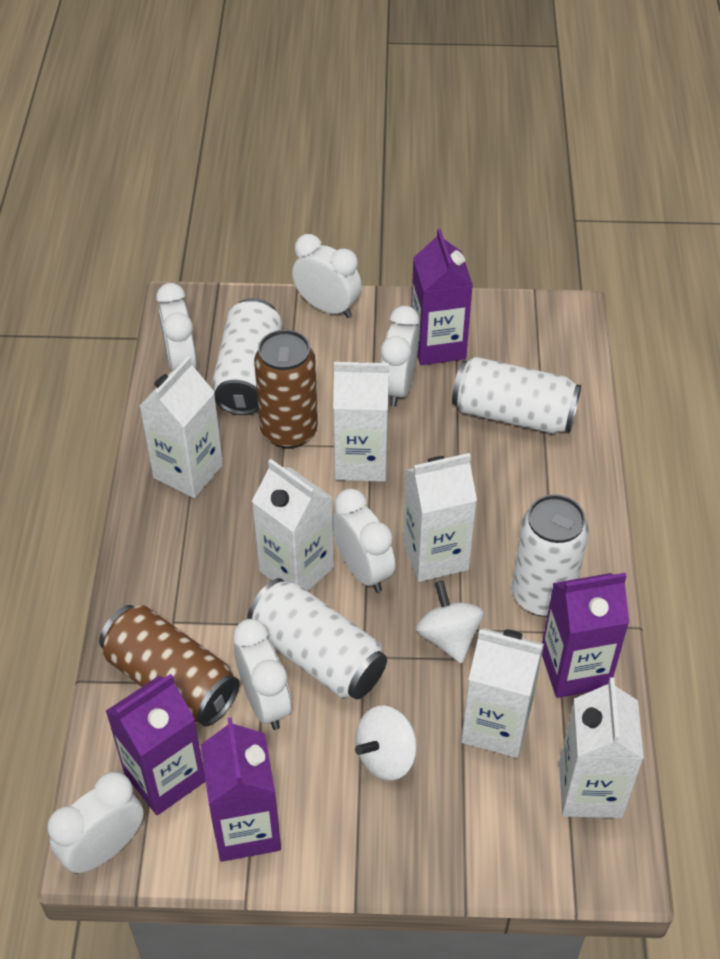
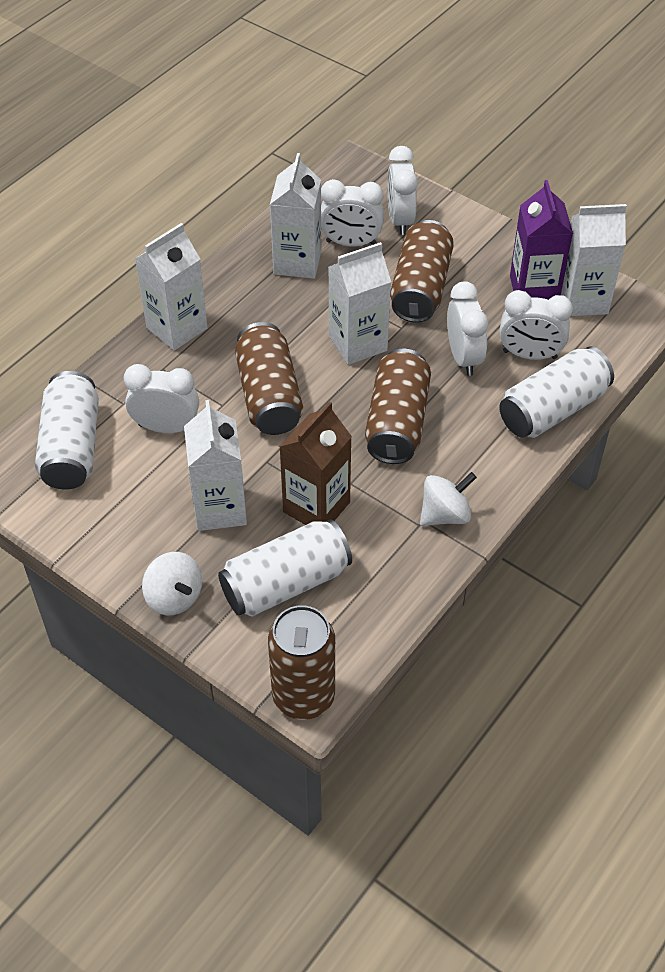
brown can: 2 -> 4
brown carton: 0 -> 1
purple carton: 4 -> 1
white can: 4 -> 3
white carton: 6 -> 5
white clock: 6 -> 5

